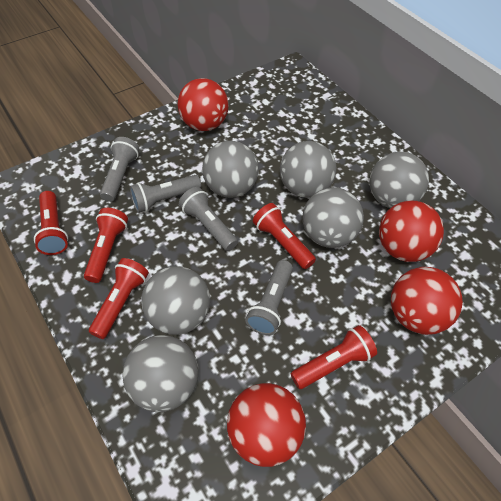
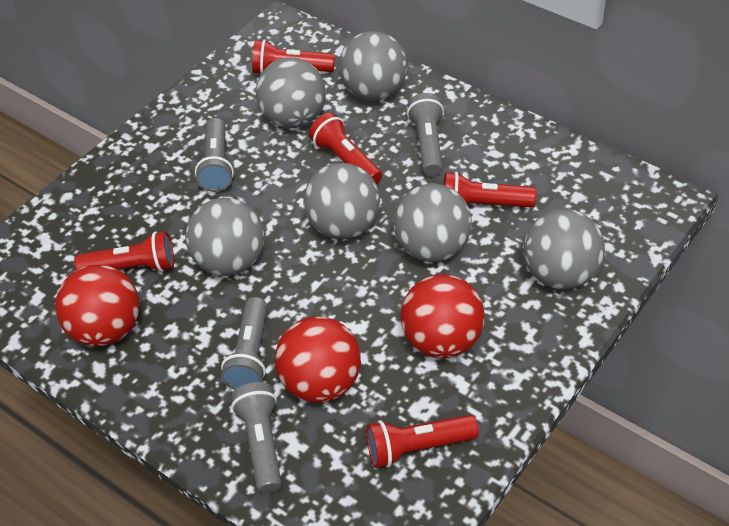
red ball: 4 -> 3

